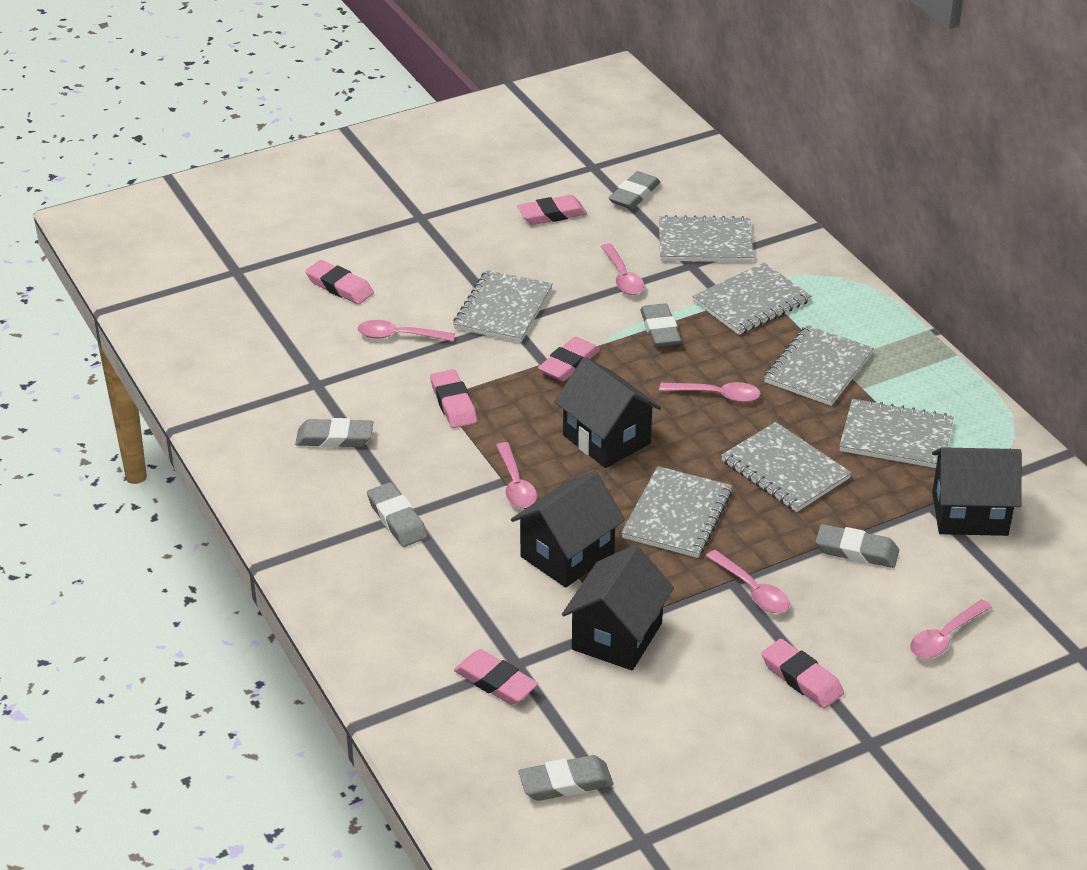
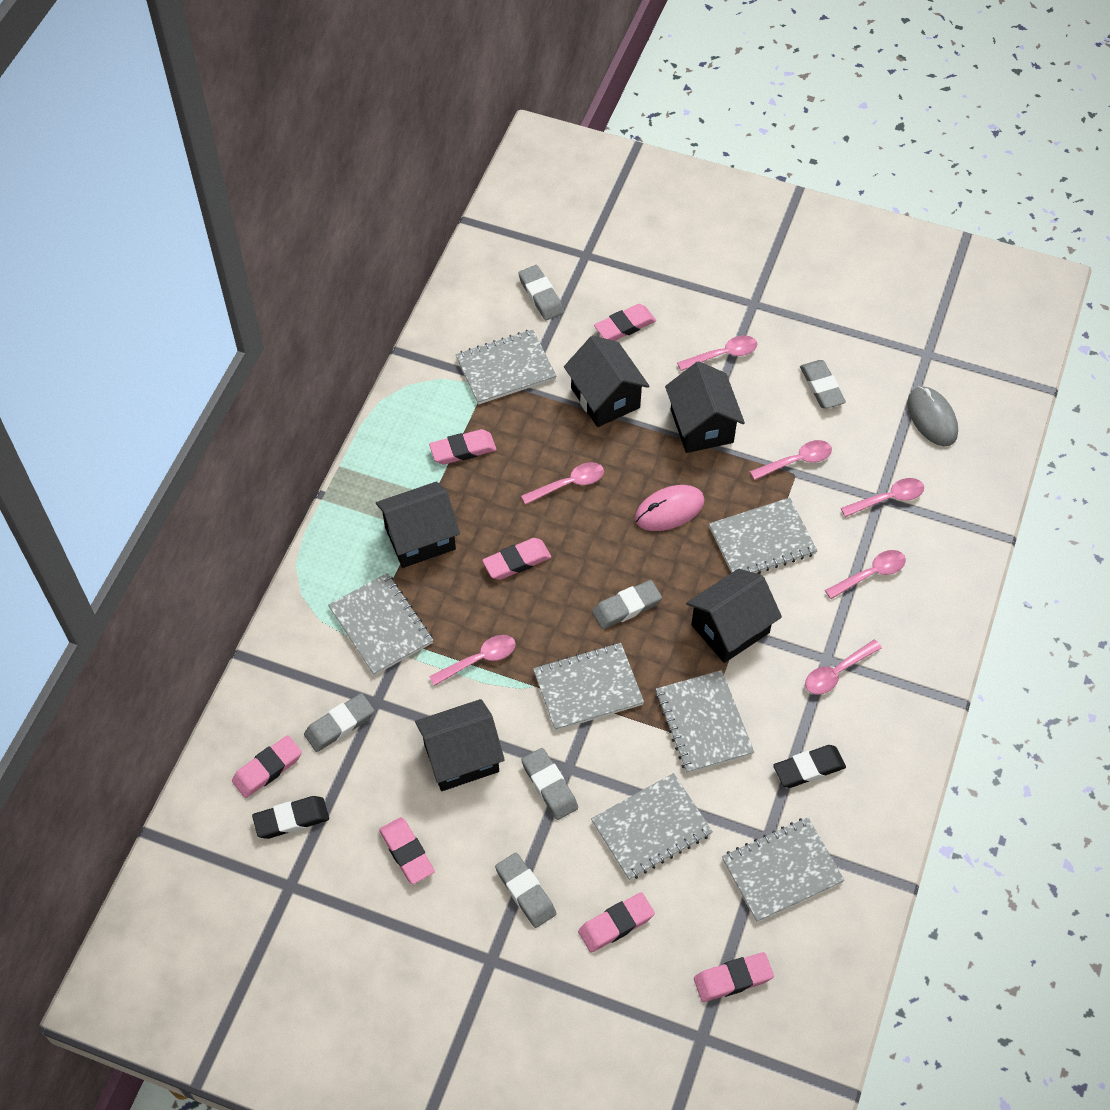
black eraser: 0 -> 2
black house: 4 -> 5
grey mouse: 0 -> 1
pink eraser: 6 -> 7
pink mouse: 0 -> 1
pink spoon: 6 -> 7

